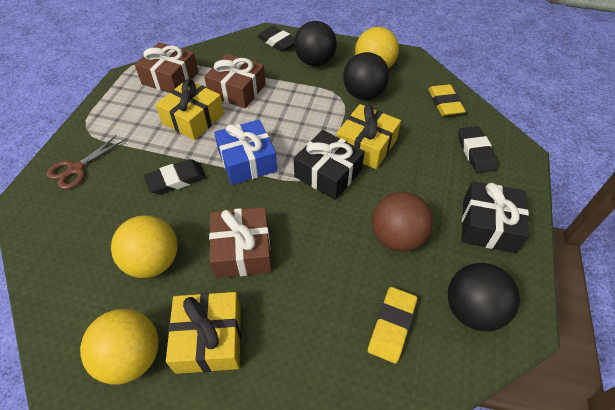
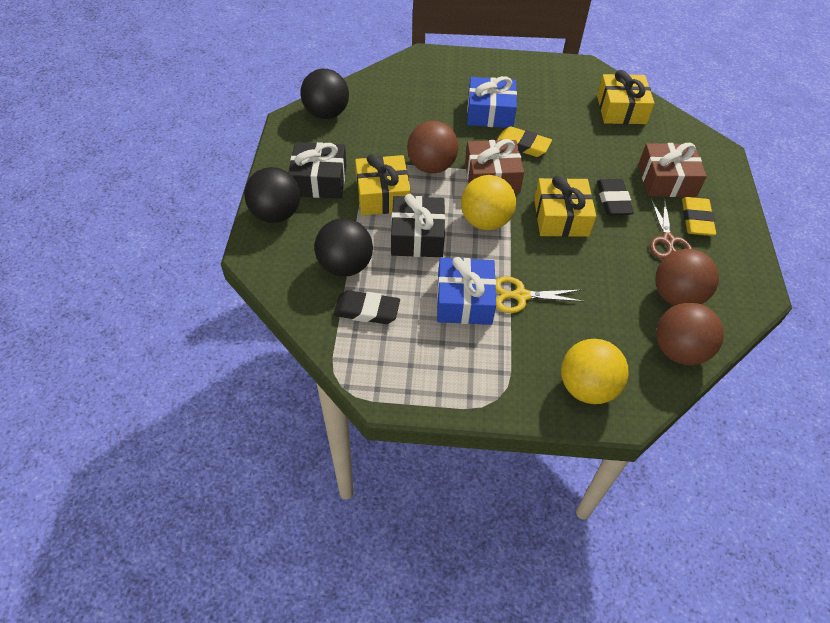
black eraser: 3 -> 2
blue gift: 1 -> 2
brown ball: 1 -> 3
brown gift: 3 -> 2
yellow ball: 3 -> 2
yellow scissors: 0 -> 1

